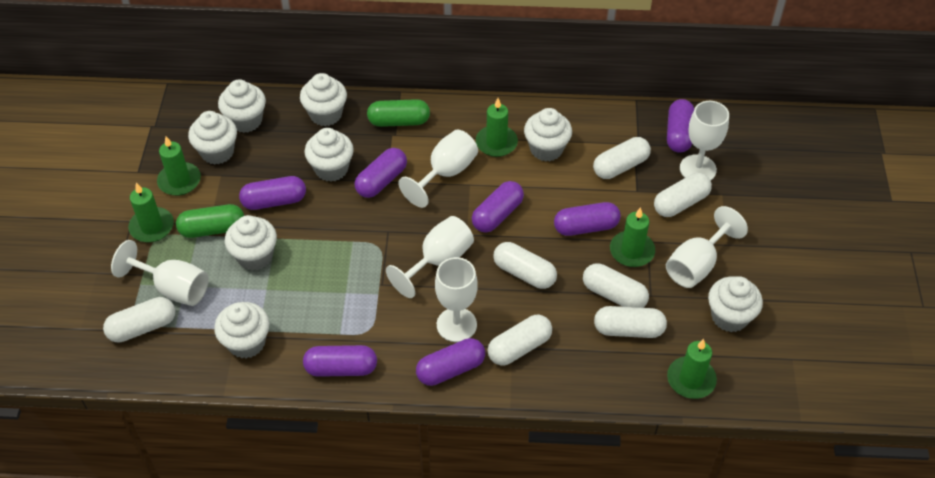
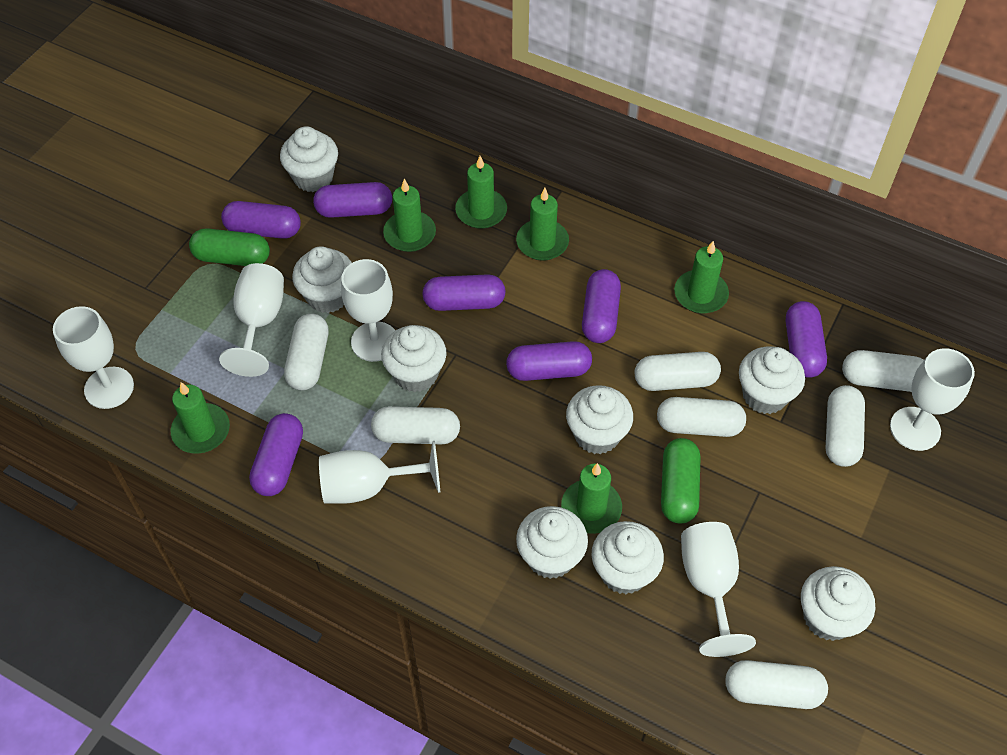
green candle: 5 -> 6

